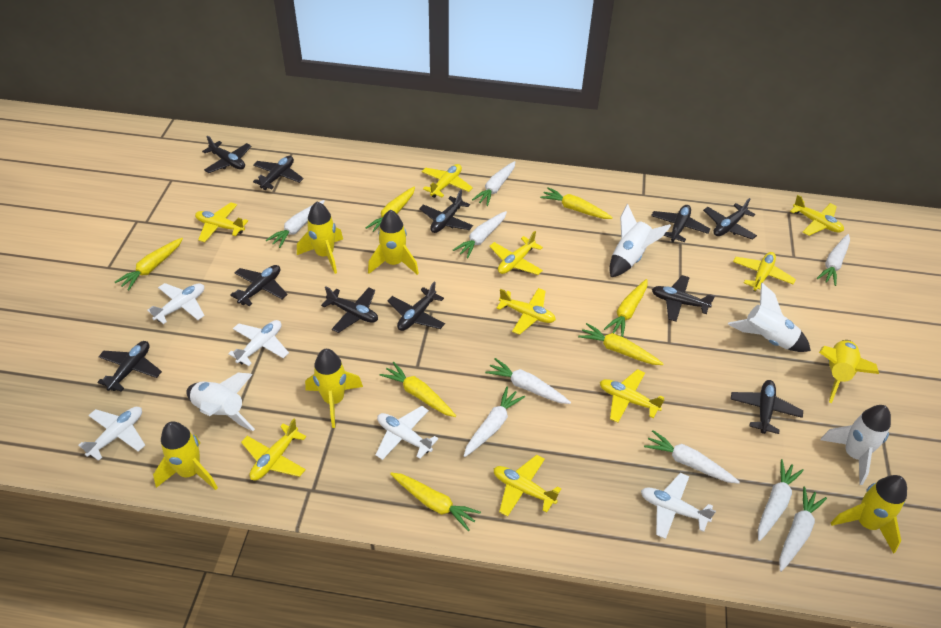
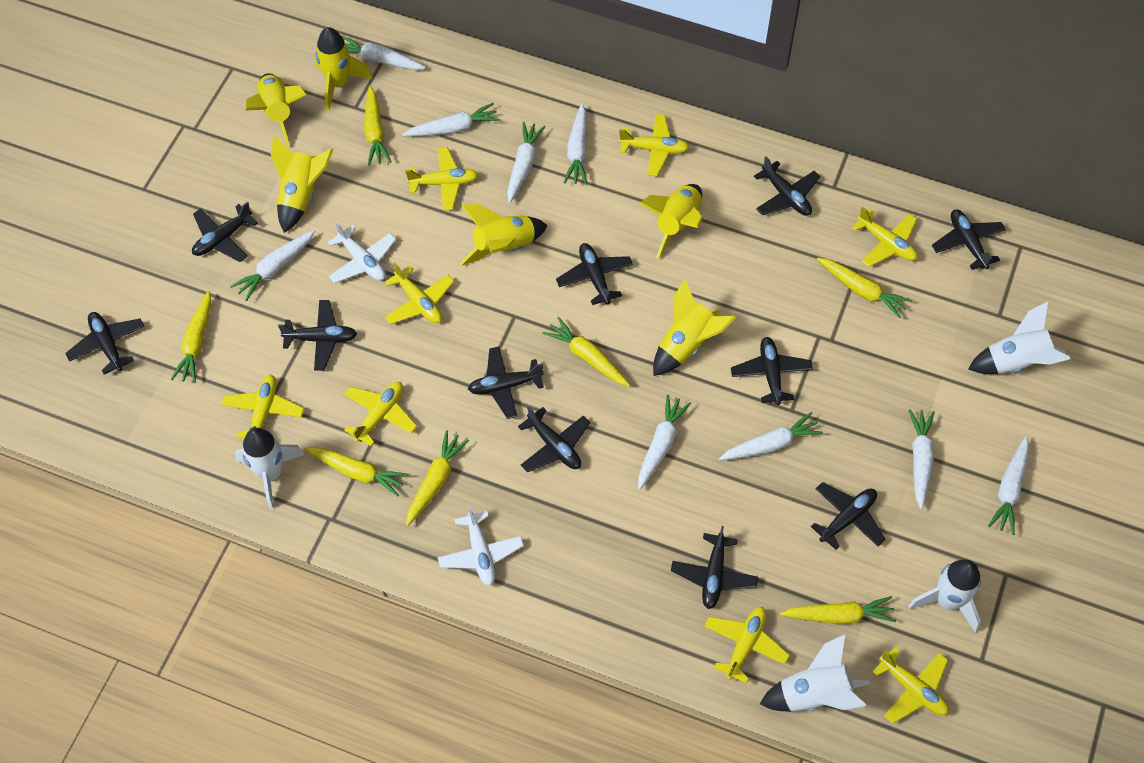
white plane: 5 -> 2
yellow plane: 9 -> 8

